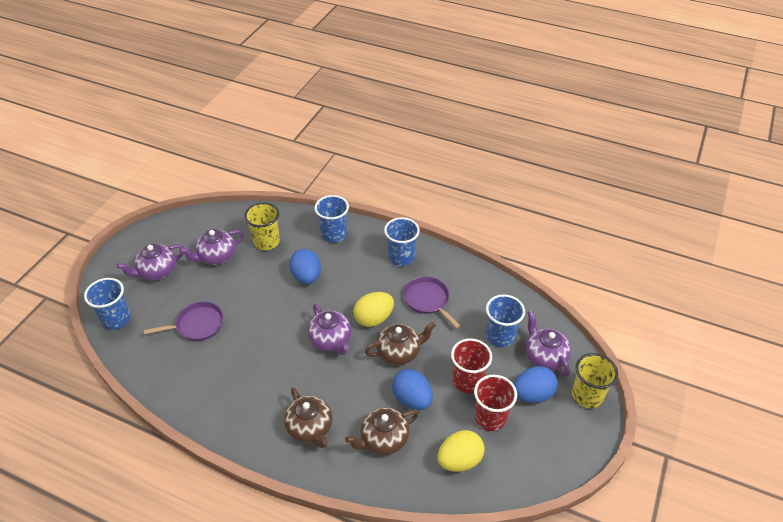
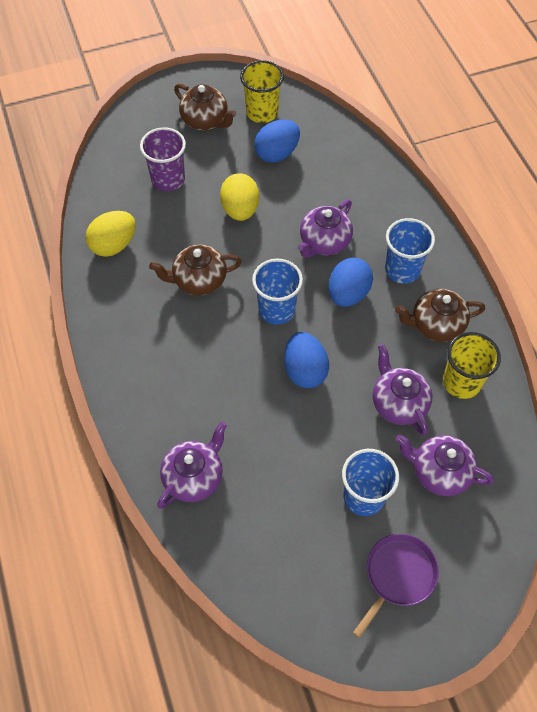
blue cup: 4 -> 3
purple cup: 0 -> 1
purple pan: 2 -> 1
red cup: 2 -> 0

